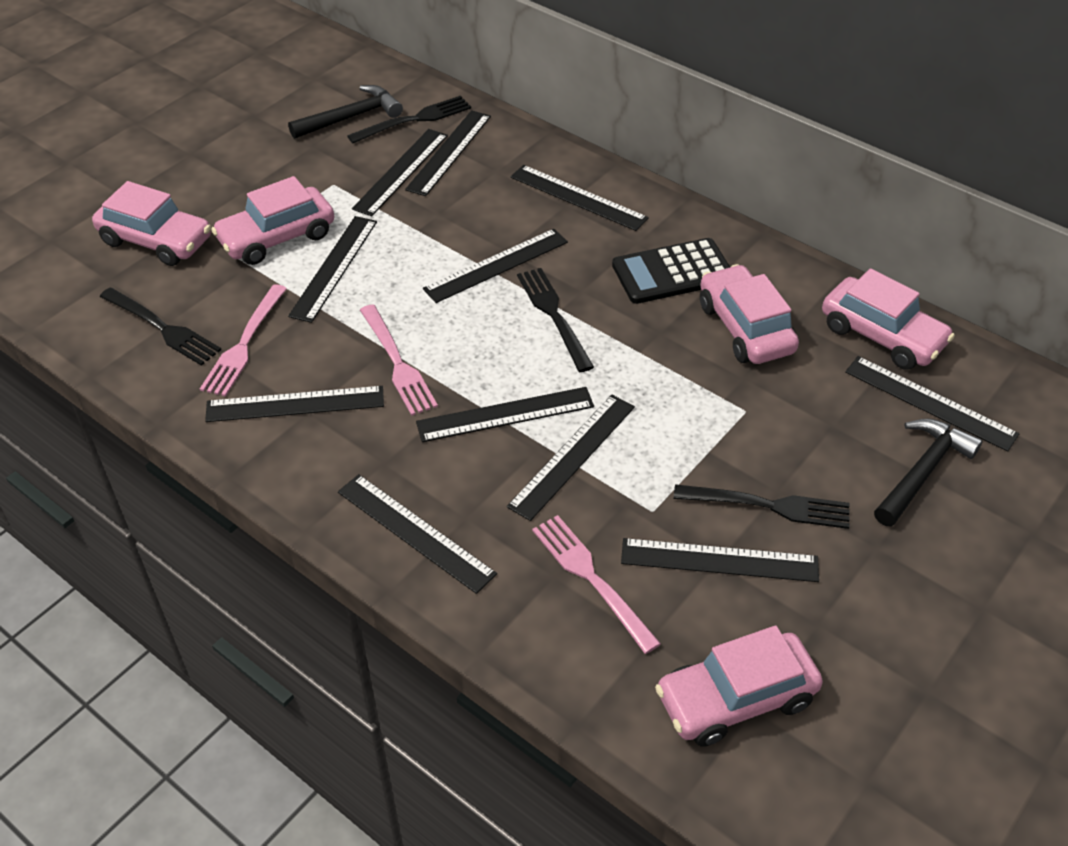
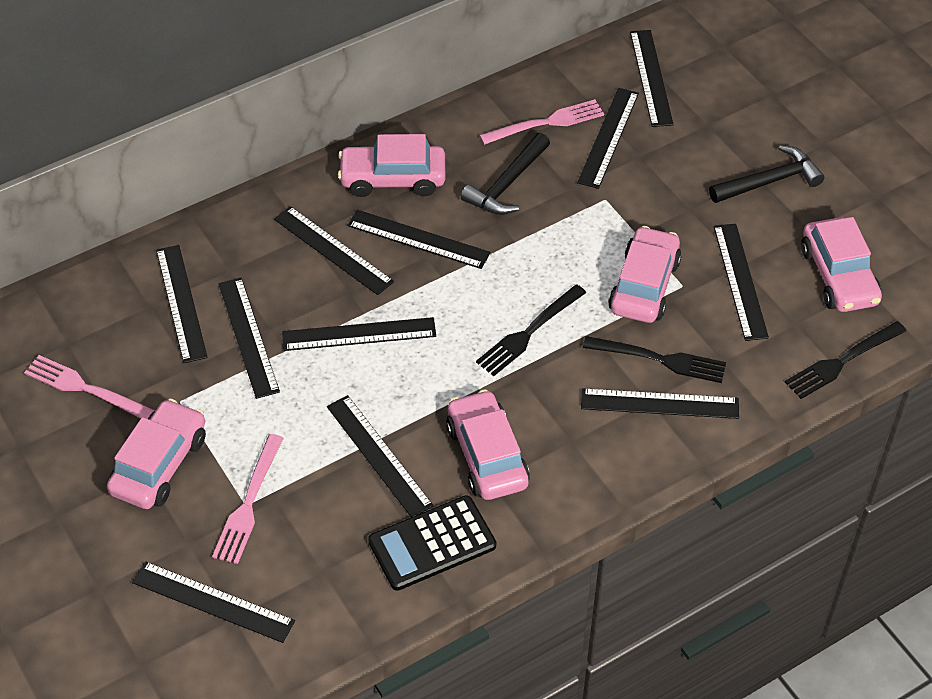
black fork: 4 -> 3

